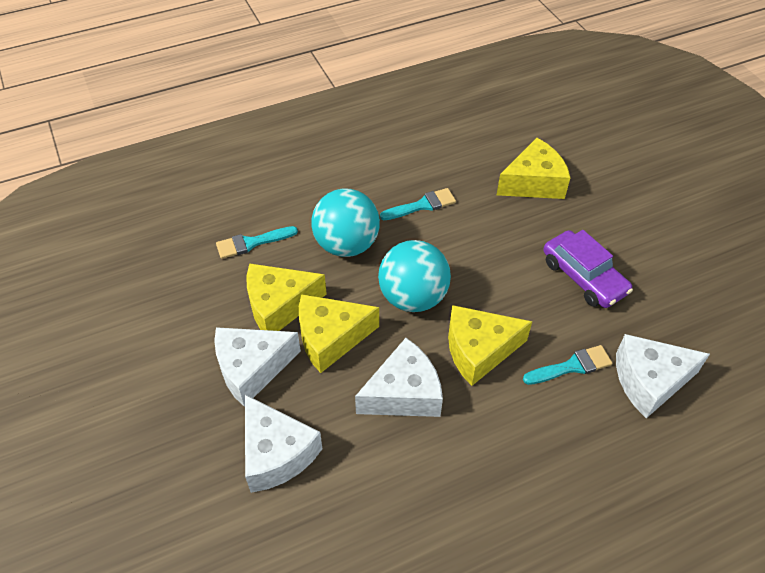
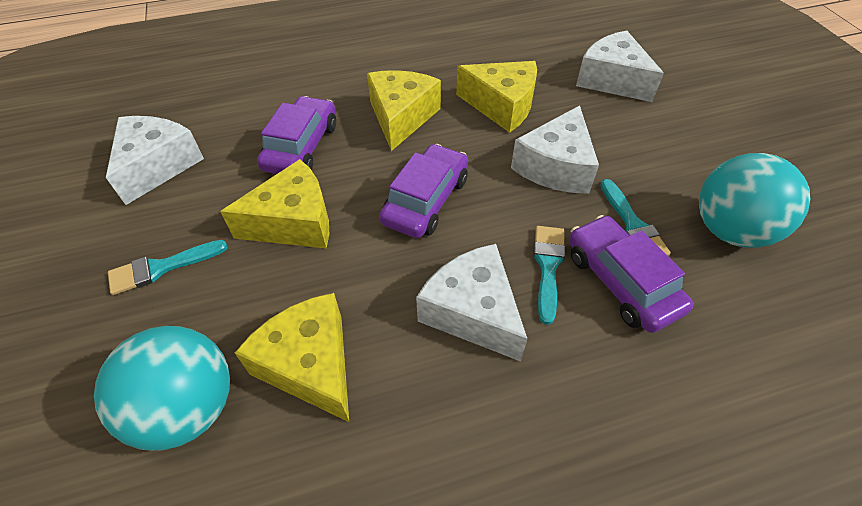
purple car: 1 -> 3

